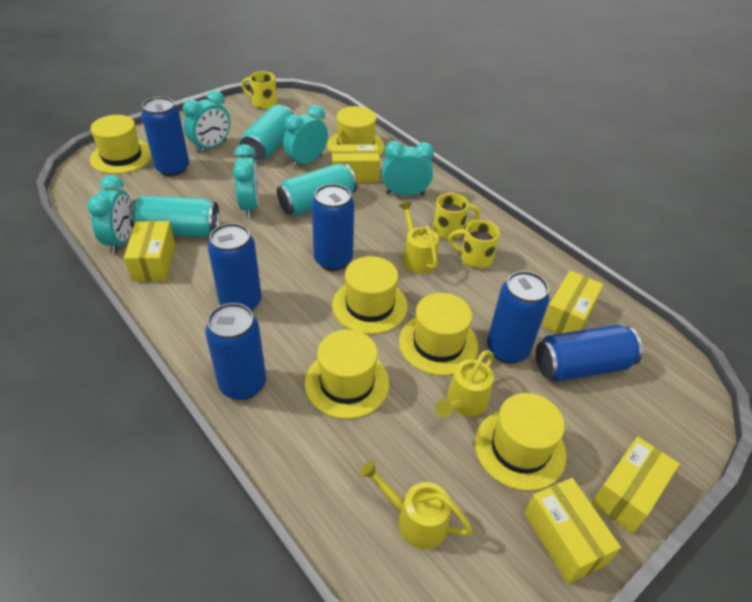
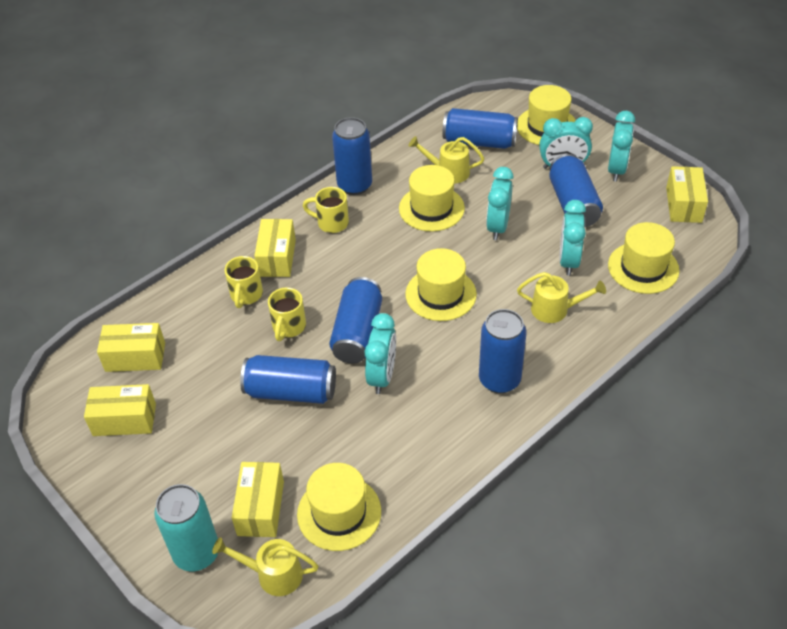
turquoise can: 3 -> 1
yellow hat: 6 -> 5

